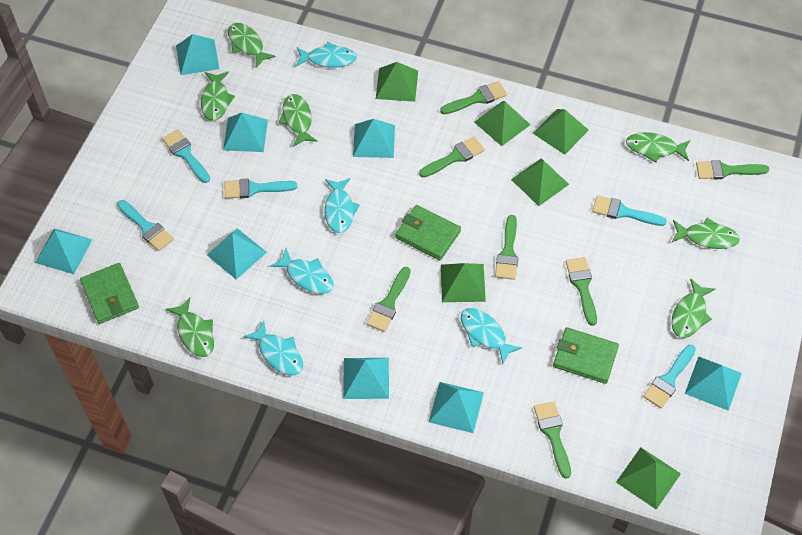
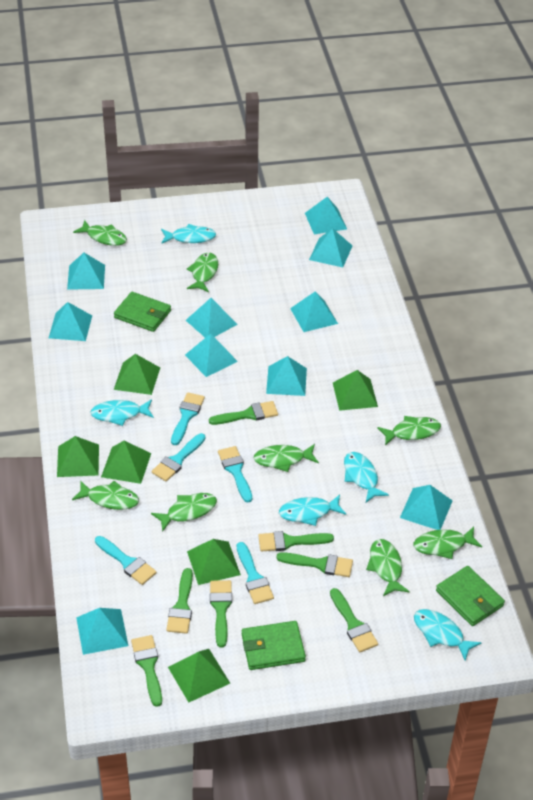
green fish: 7 -> 8
turquoise pyramid: 8 -> 10

